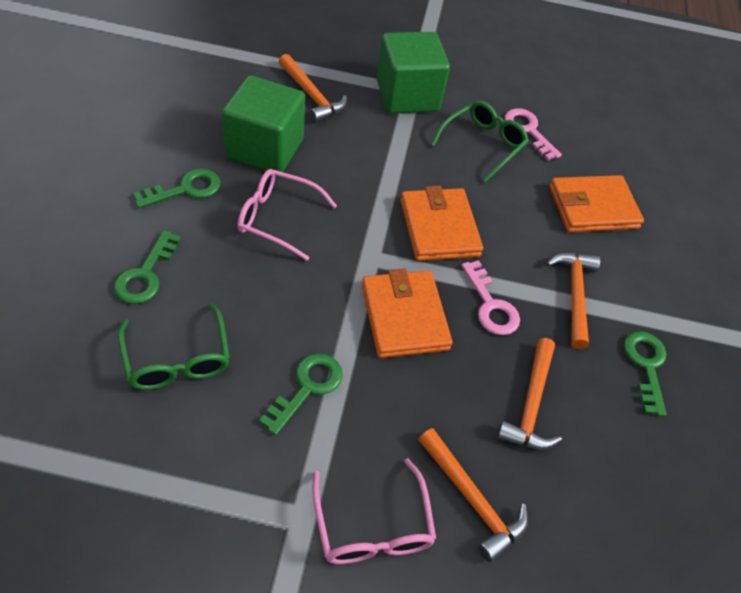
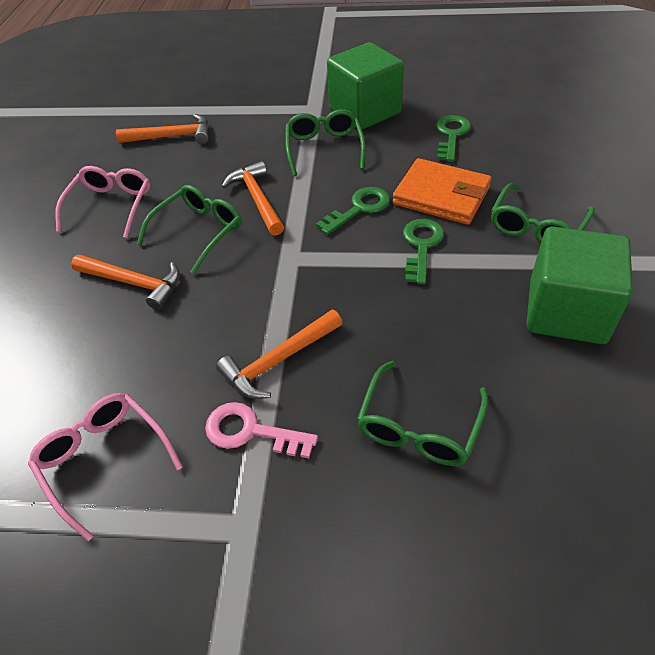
green glasses: 2 -> 4
green key: 4 -> 3
orange wallet: 3 -> 1
pink key: 2 -> 1

